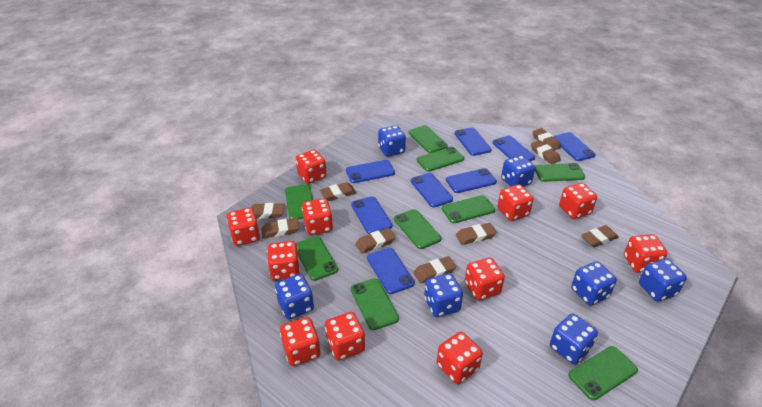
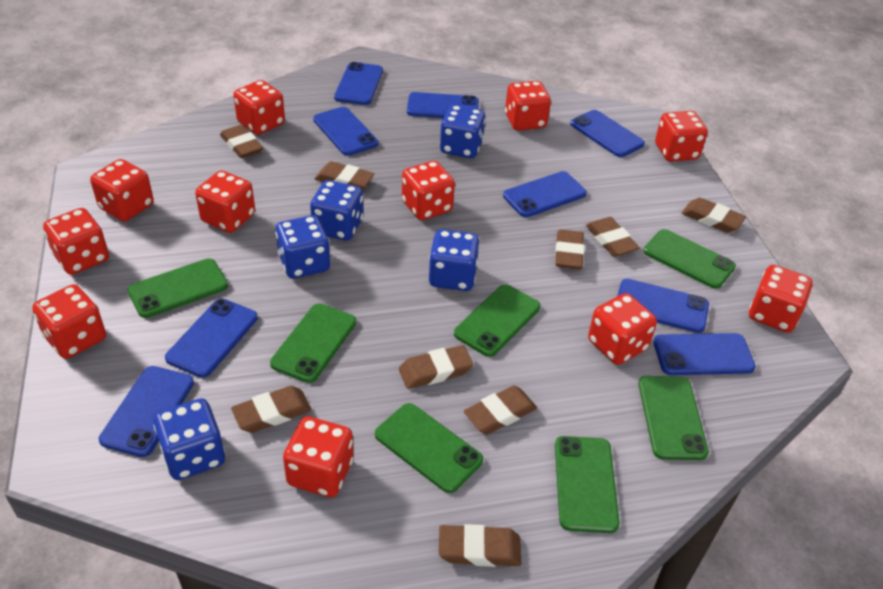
blue dice: 7 -> 5
blue phone: 8 -> 9
green phone: 9 -> 7

